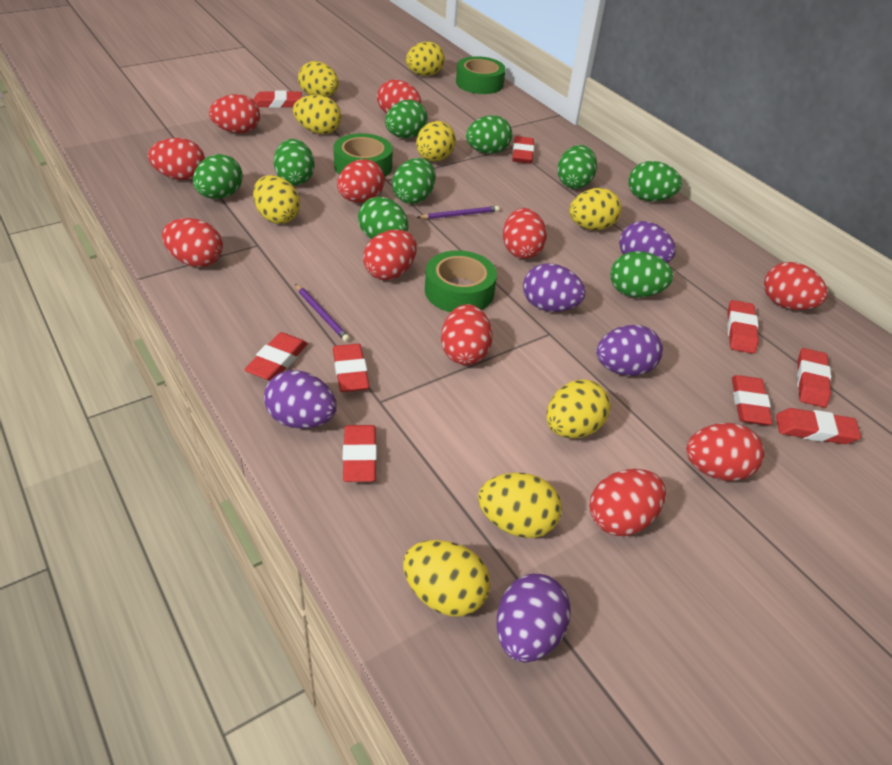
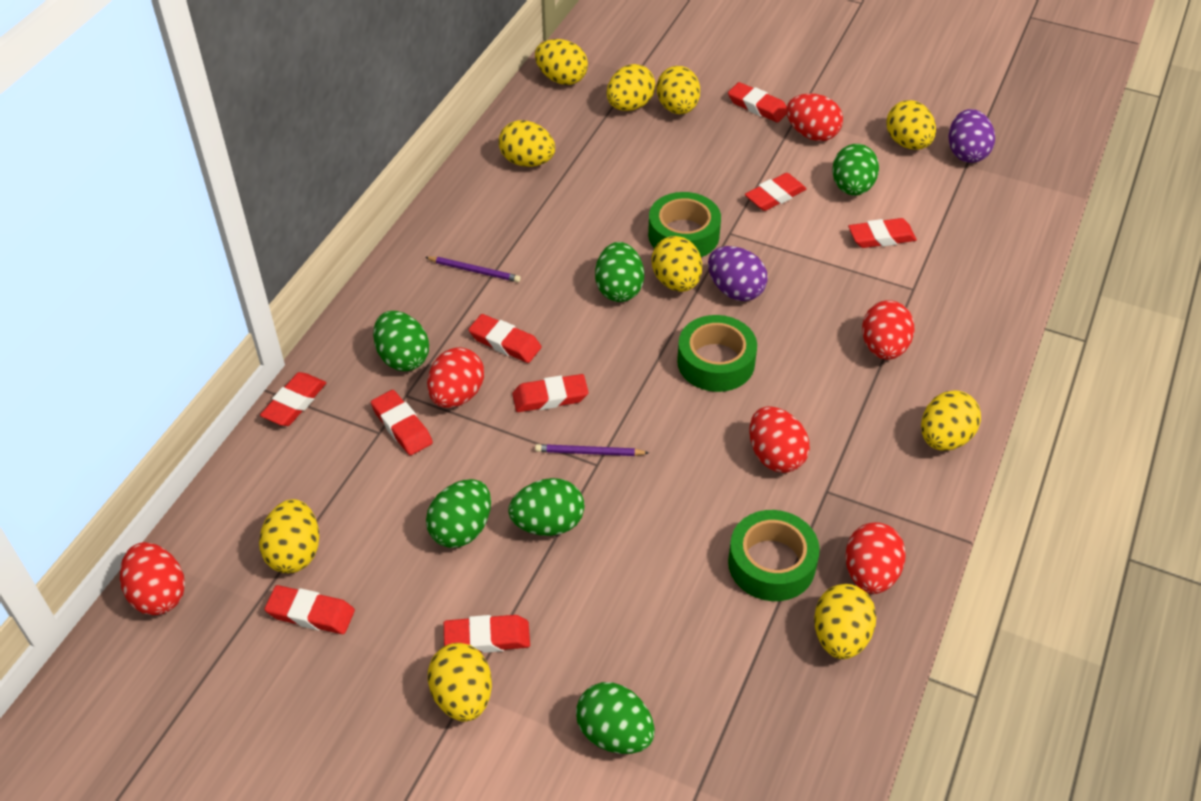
green egg: 9 -> 6
purple egg: 5 -> 2
red egg: 11 -> 6
yellow egg: 9 -> 10

